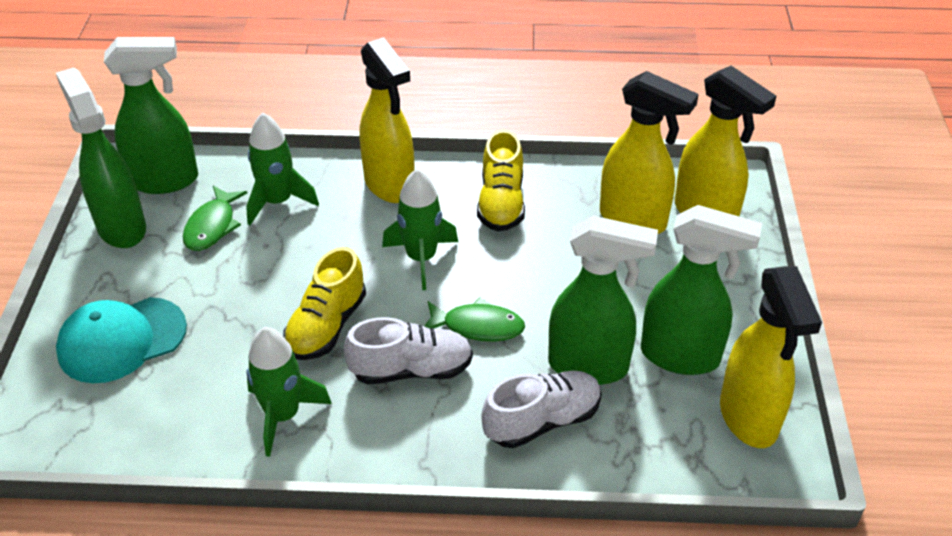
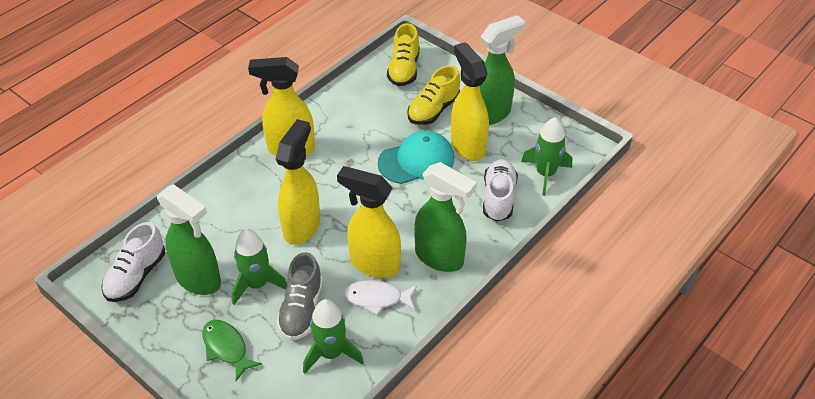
green fish: 2 -> 1
green spray bottle: 4 -> 3
grey shoe: 0 -> 1
white fish: 0 -> 1

